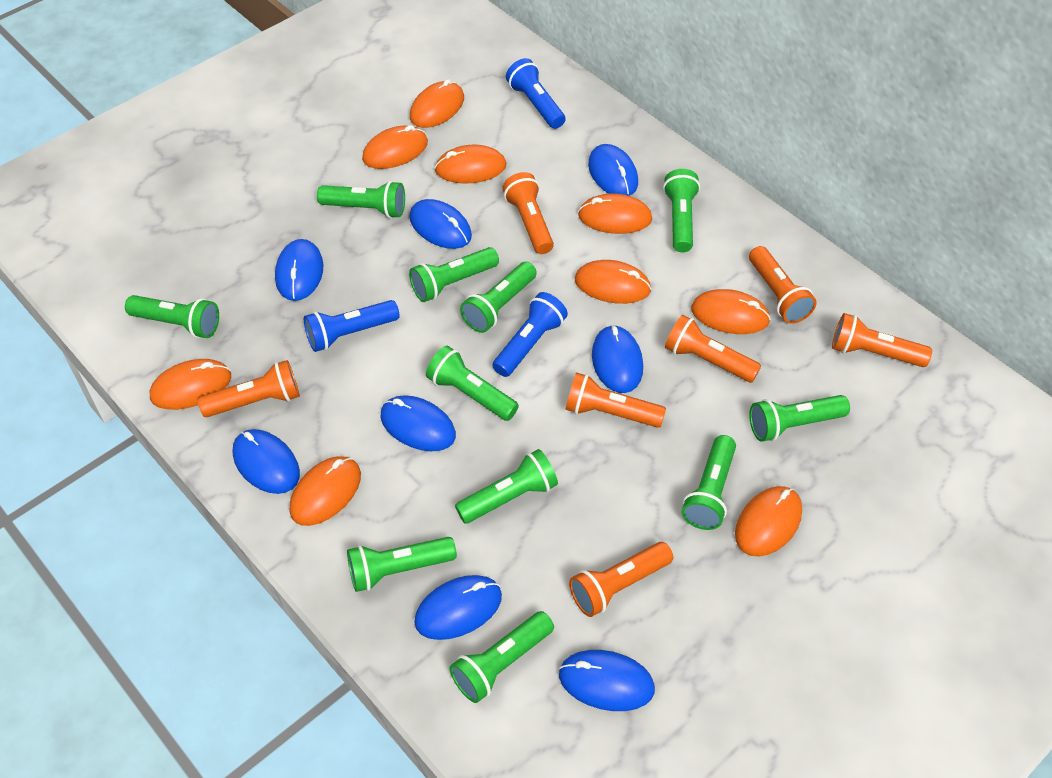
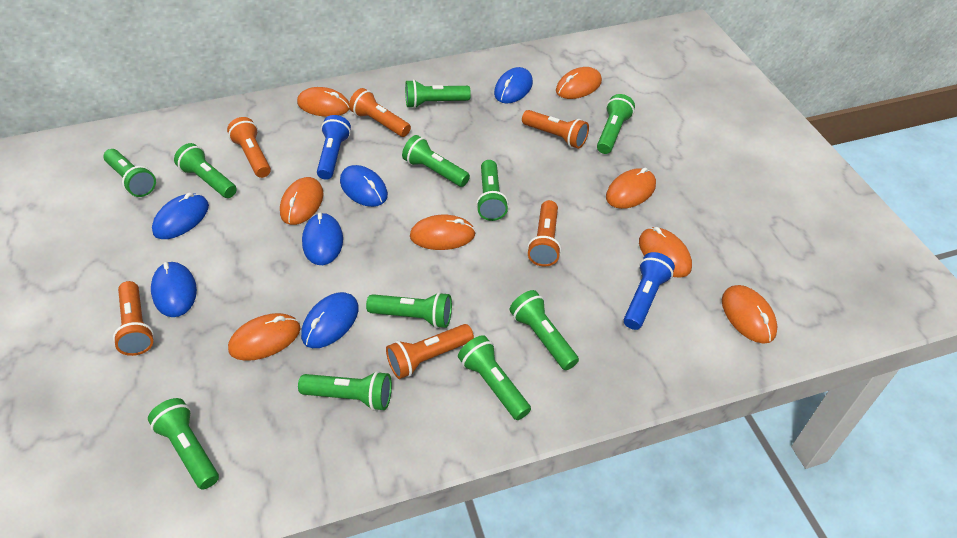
blue flashlight: 3 -> 2
blue mouse: 8 -> 6
orange flashlight: 7 -> 6
orange mouse: 9 -> 8

